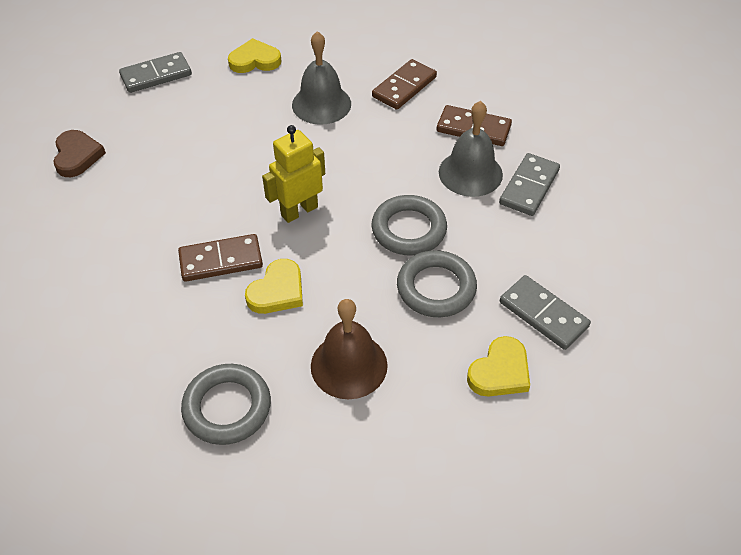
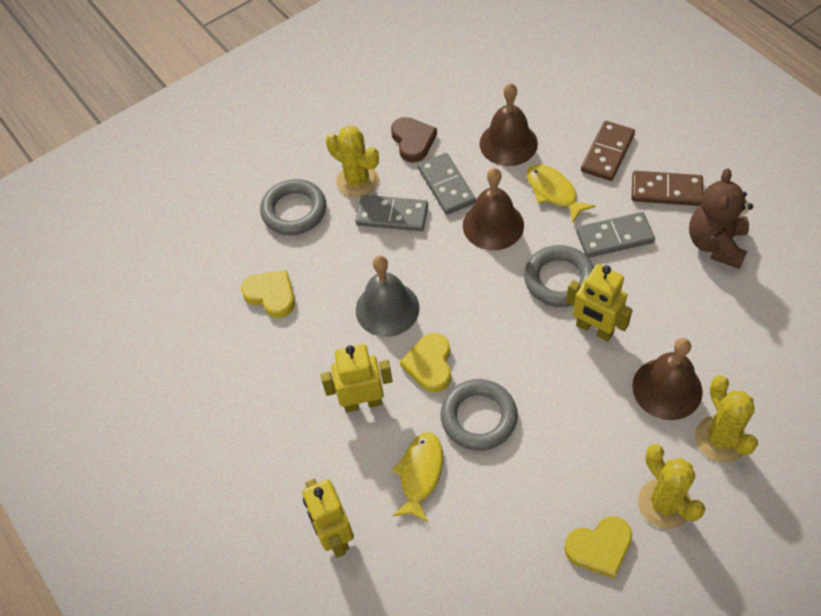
brown bell: 1 -> 3
brown domino: 3 -> 2
brown teddy bear: 0 -> 1
grey bell: 2 -> 1
yellow cactus: 0 -> 3
yellow fish: 0 -> 2
yellow robot: 1 -> 3

